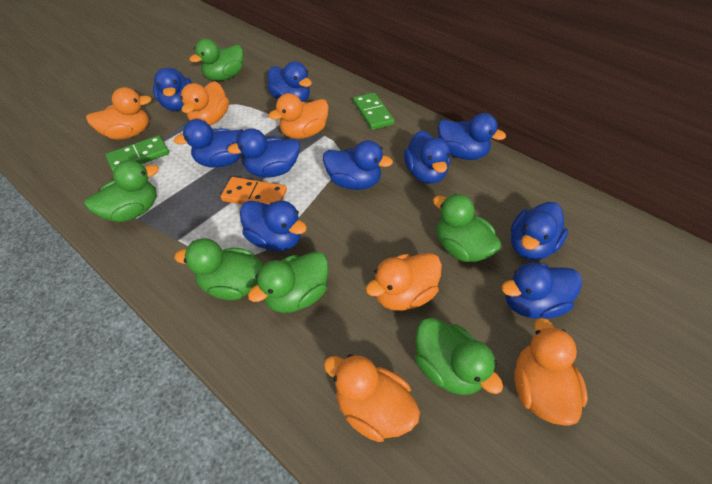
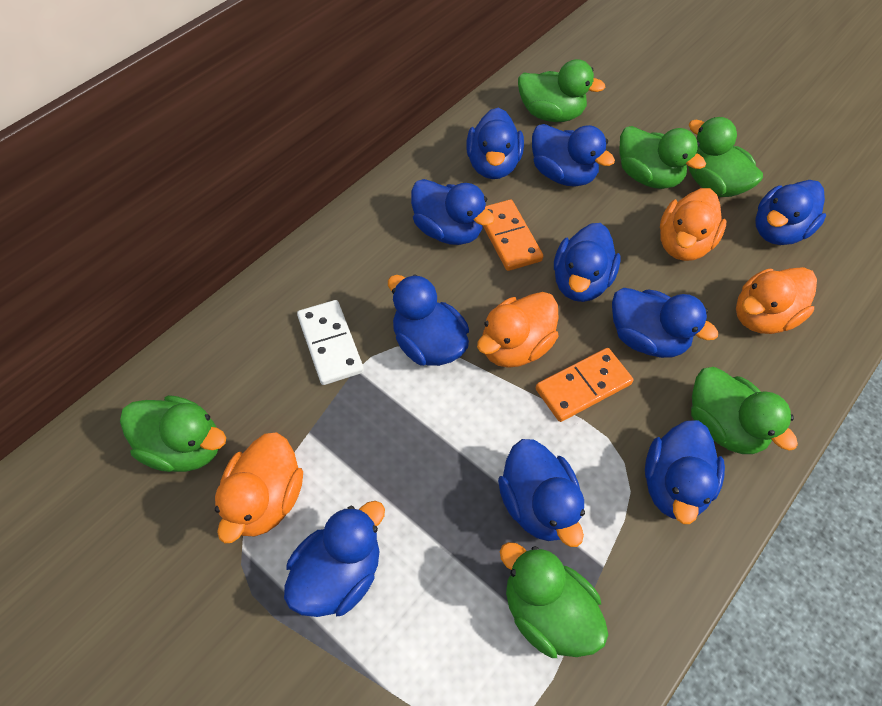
green domino: 2 -> 0
orange domino: 1 -> 2
orange duck: 6 -> 4
white domino: 0 -> 1

